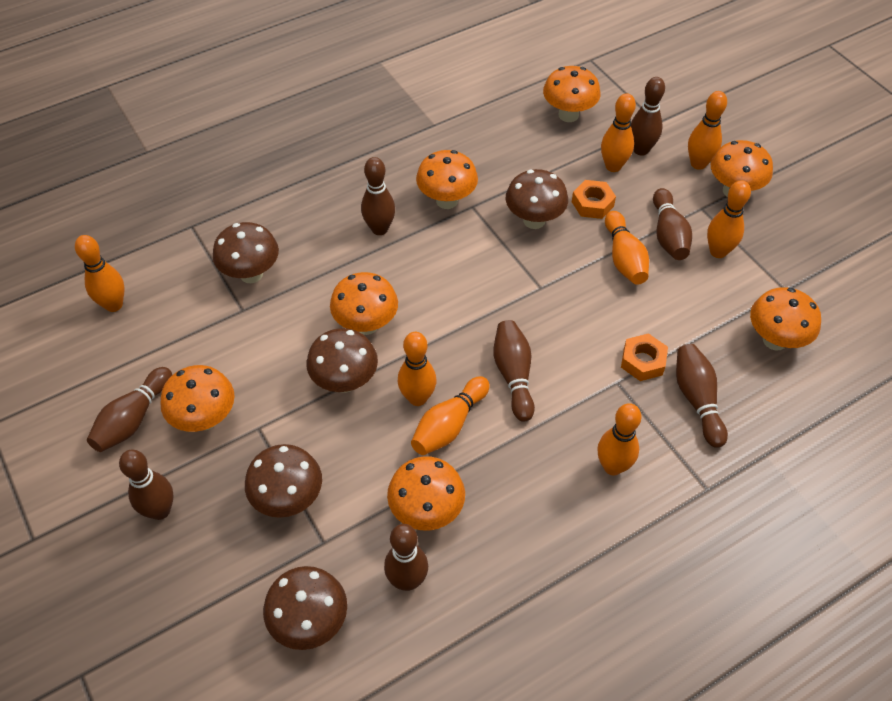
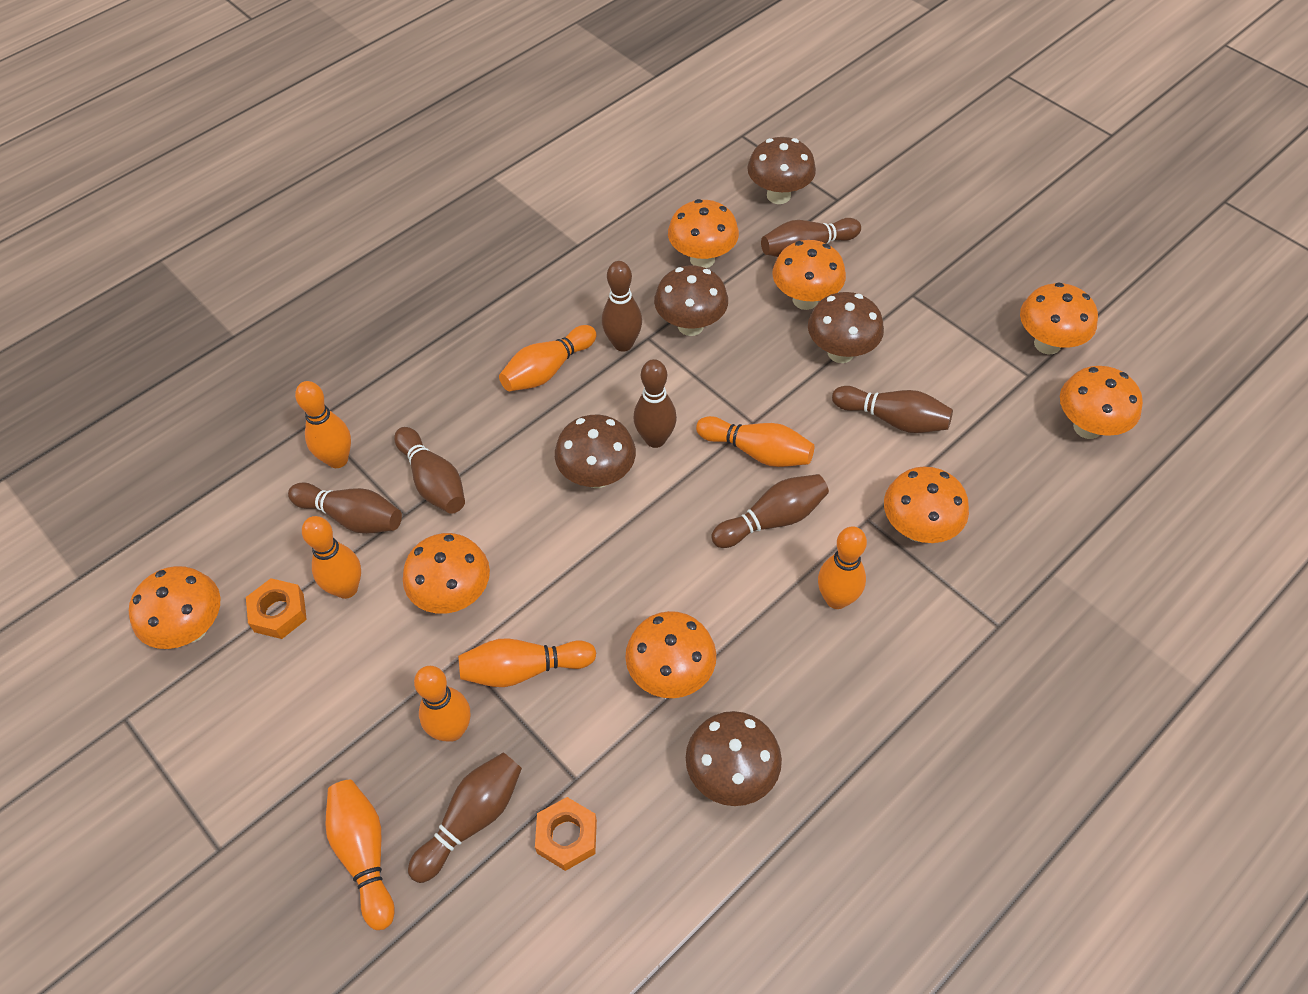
orange mushroom: 7 -> 8

